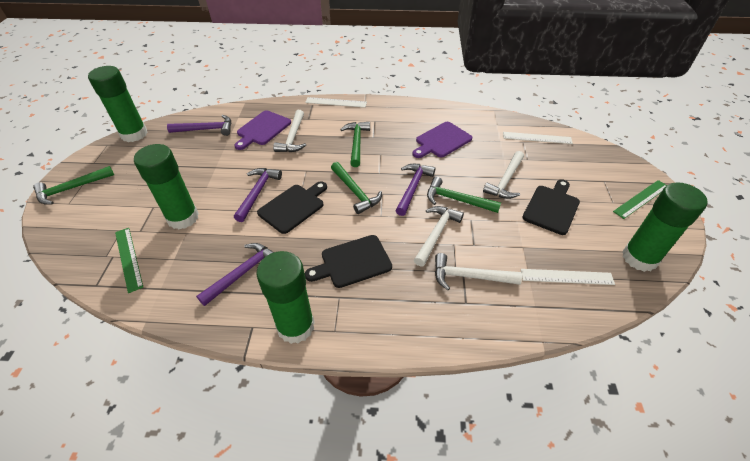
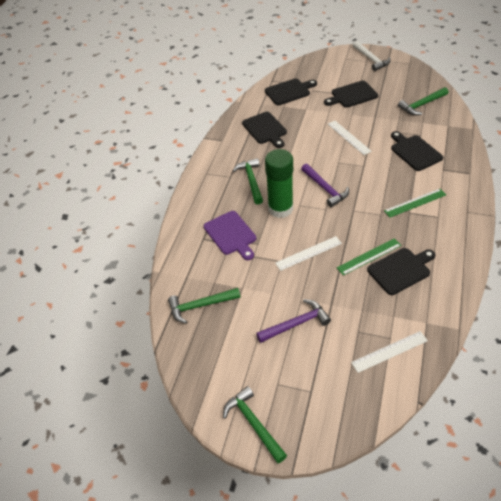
black cutting board: 3 -> 5
green glue stick: 4 -> 1
purple cutting board: 2 -> 1
purple hammer: 4 -> 2
white hammer: 4 -> 1

